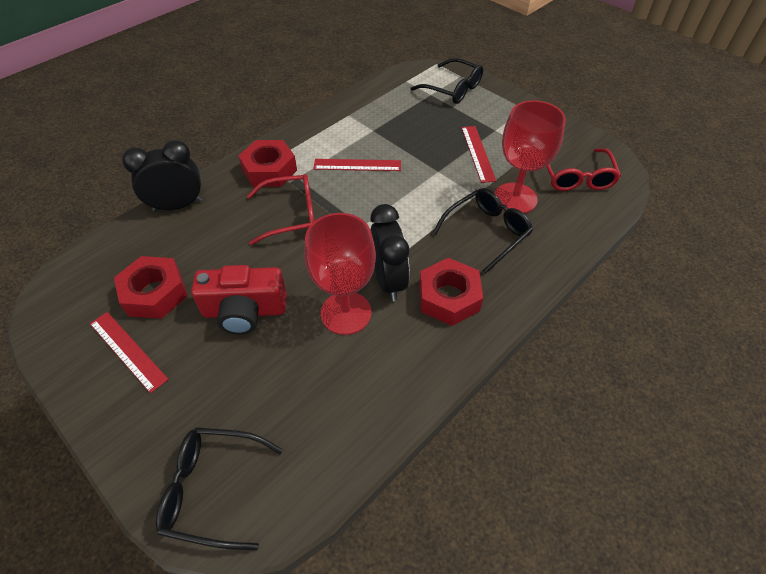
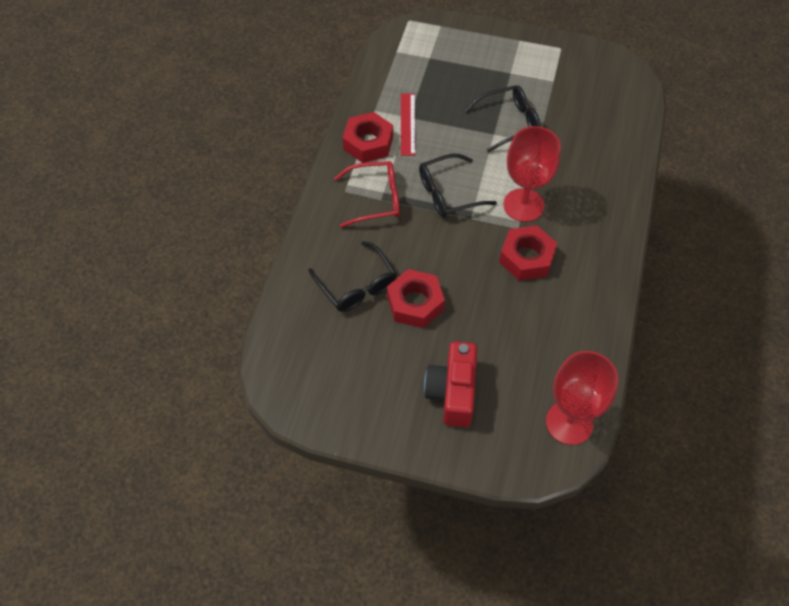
black clock: 2 -> 0
red glasses: 2 -> 1
red ruler: 3 -> 1

